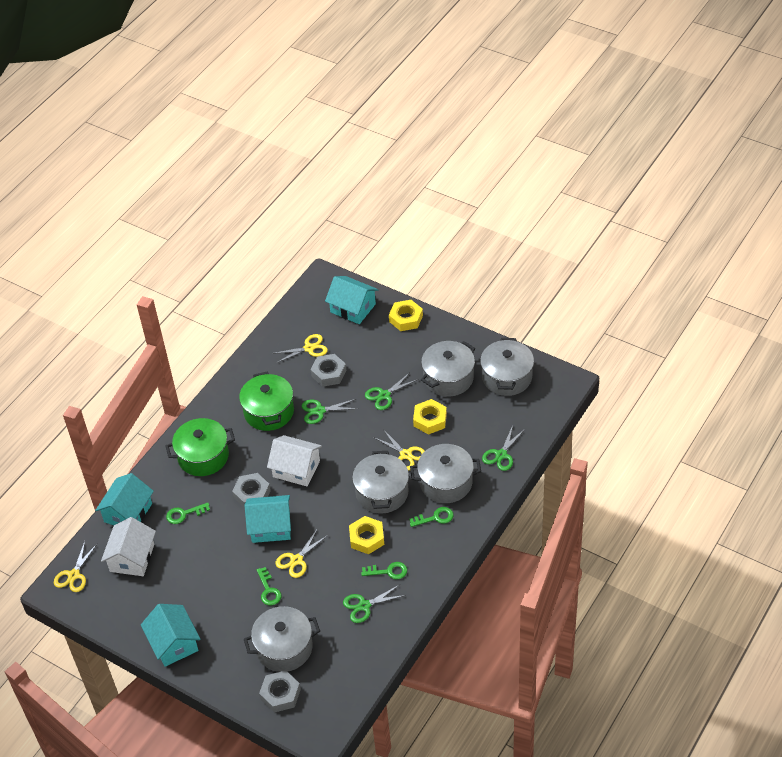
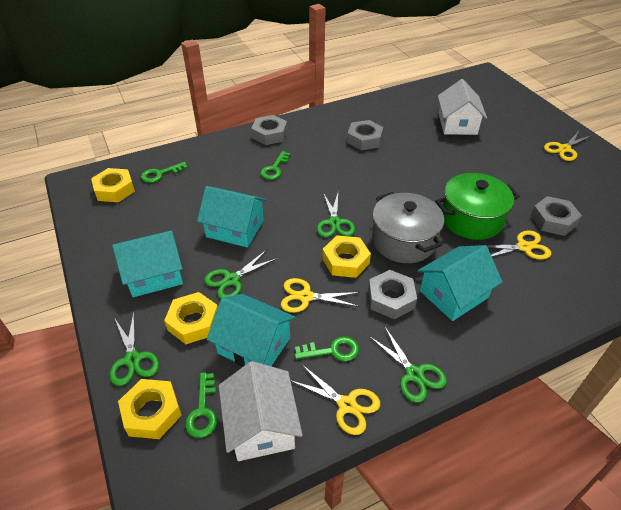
green pot: 2 -> 1
grey nut: 3 -> 4
grey pot: 5 -> 1
yellow nut: 3 -> 4

